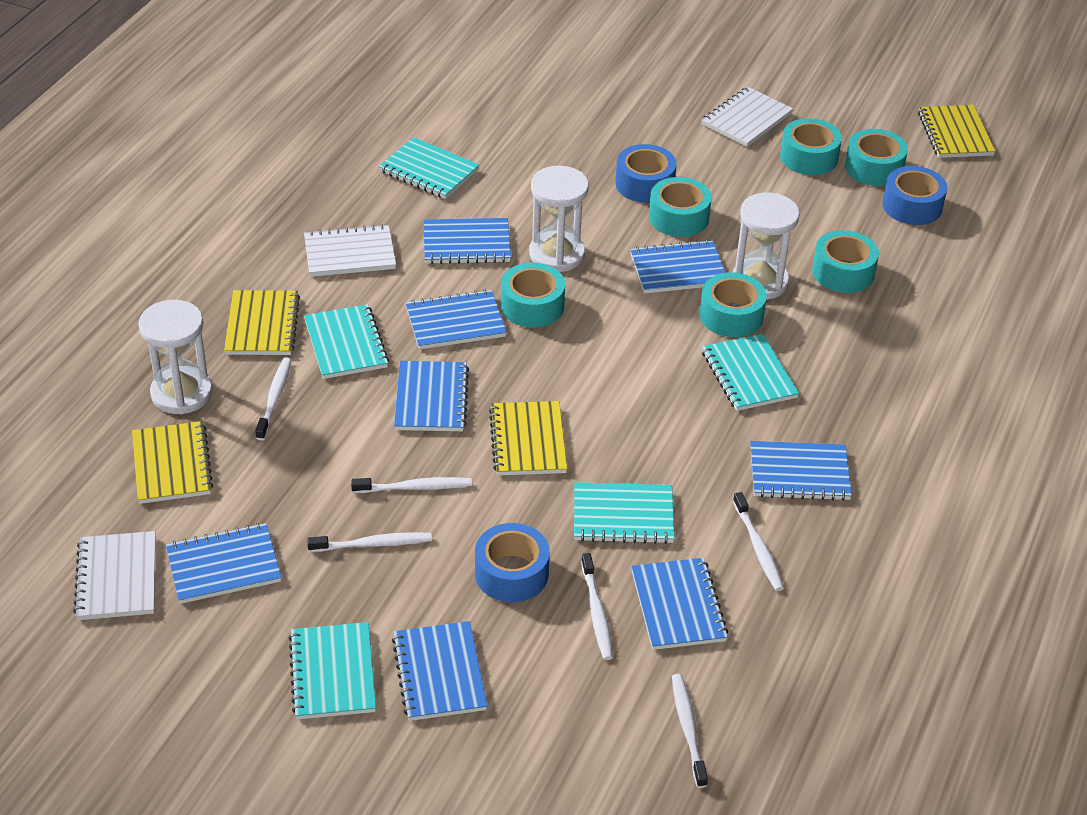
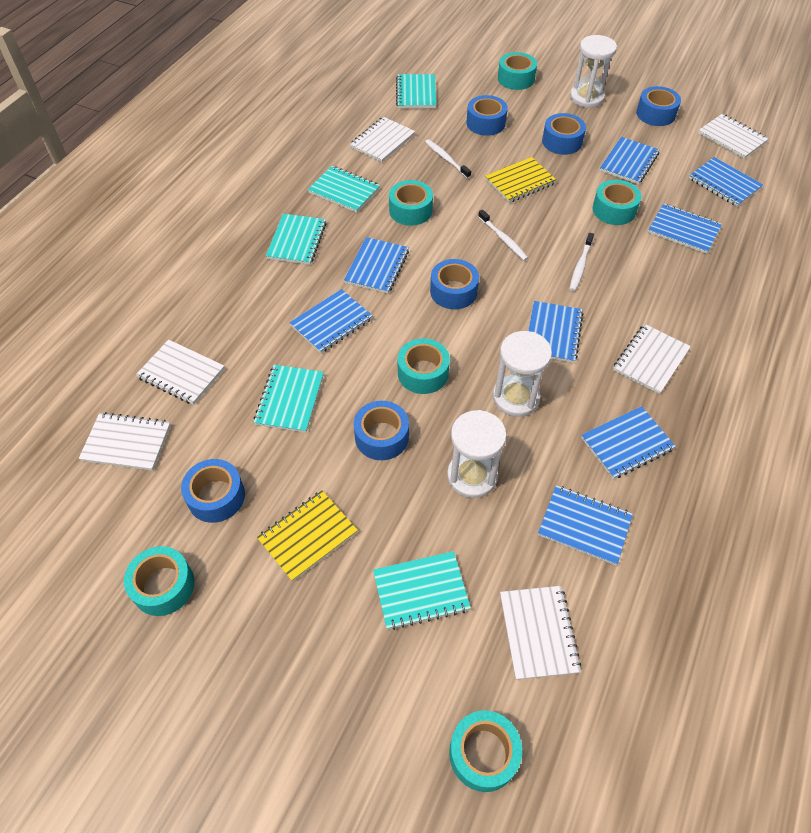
blue tape: 3 -> 6
white notebook: 3 -> 6
white toothbrush: 6 -> 3
yellow notebook: 4 -> 2

